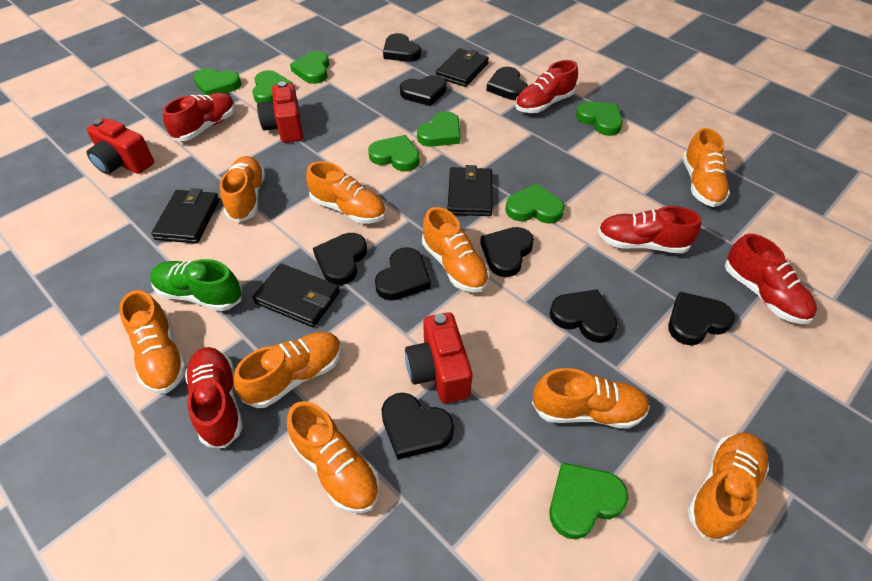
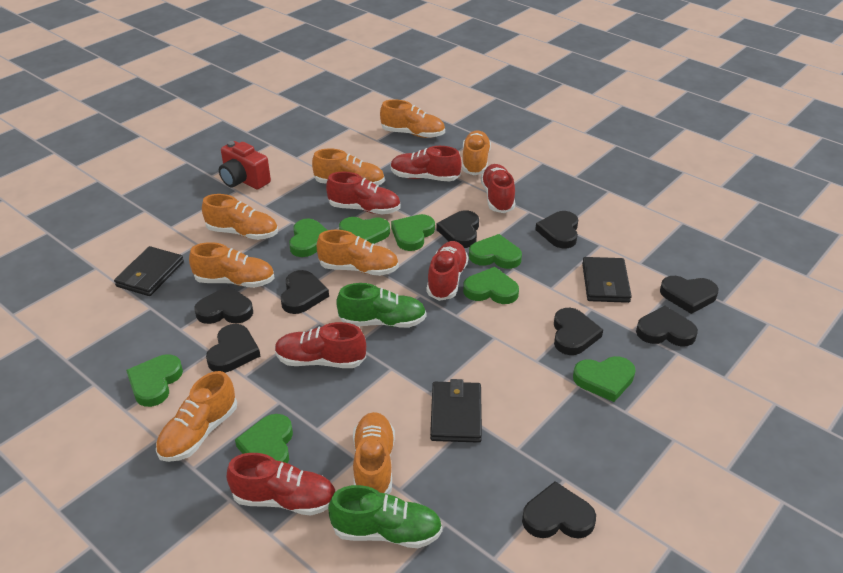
black wallet: 4 -> 3
green shoe: 1 -> 2
orange shoe: 9 -> 8
red camera: 3 -> 1
red shoe: 5 -> 6

